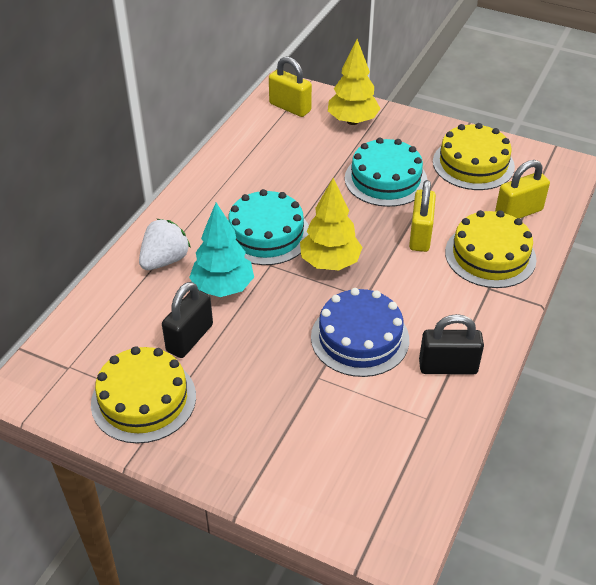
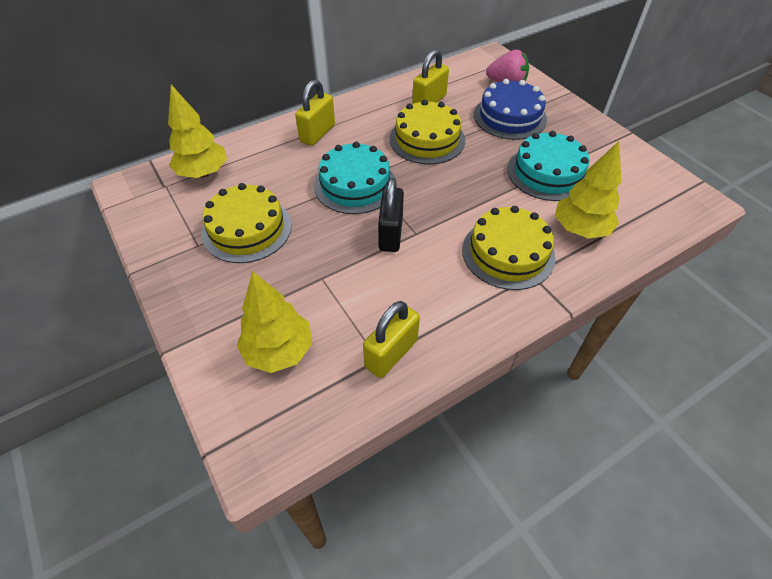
black padlock: 2 -> 1
pink strawberry: 0 -> 1
turquoise tree: 1 -> 0
white strawberry: 1 -> 0
yellow tree: 2 -> 3

